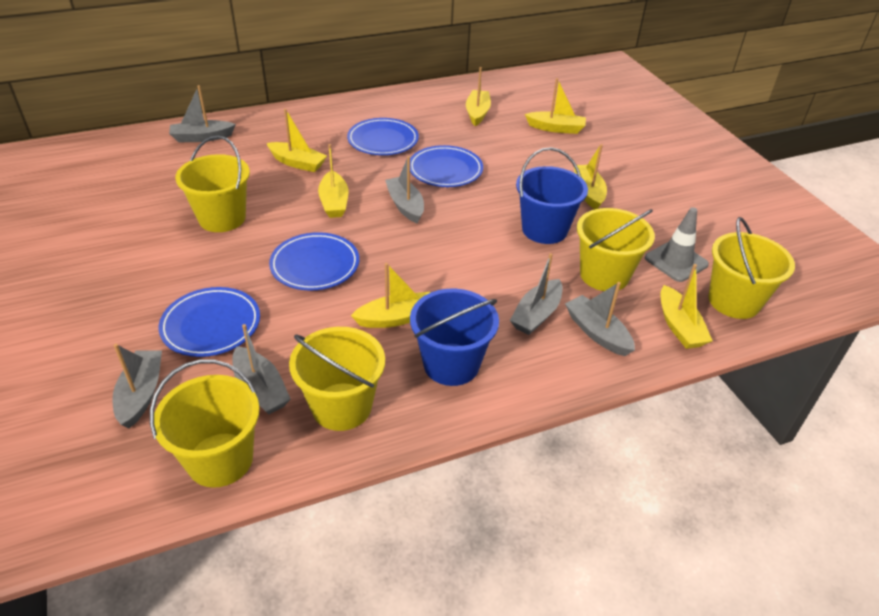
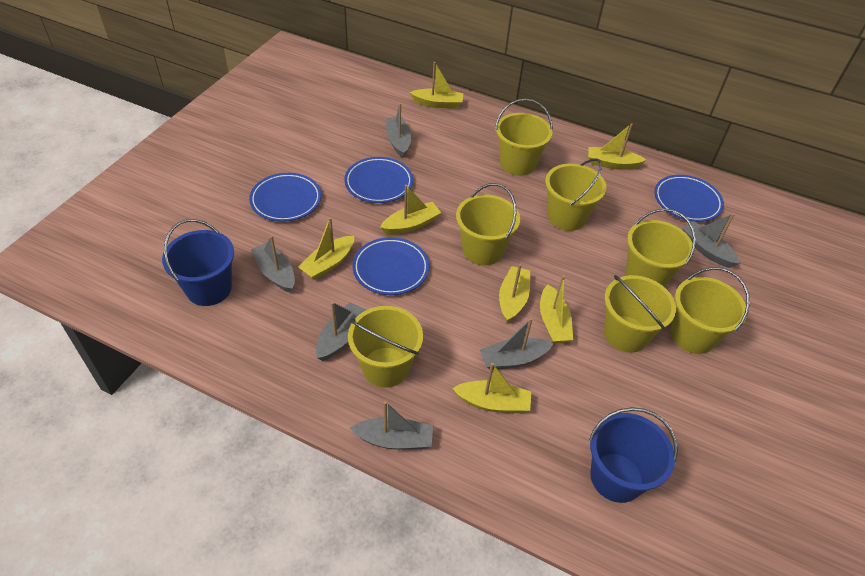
grey traffic cone: 1 -> 0
yellow bucket: 5 -> 7

